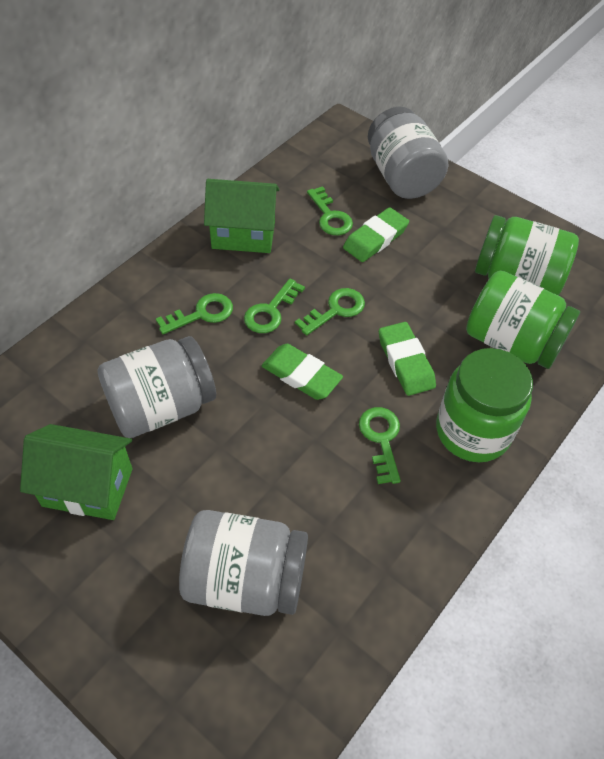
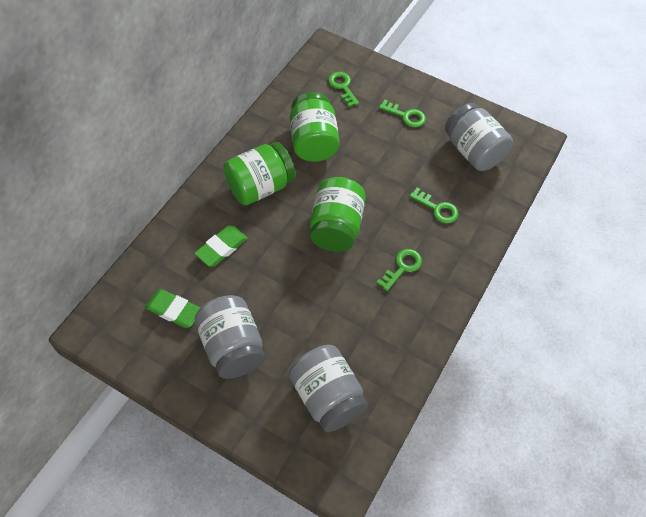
green eraser: 3 -> 2
green house: 2 -> 0
green key: 5 -> 4

